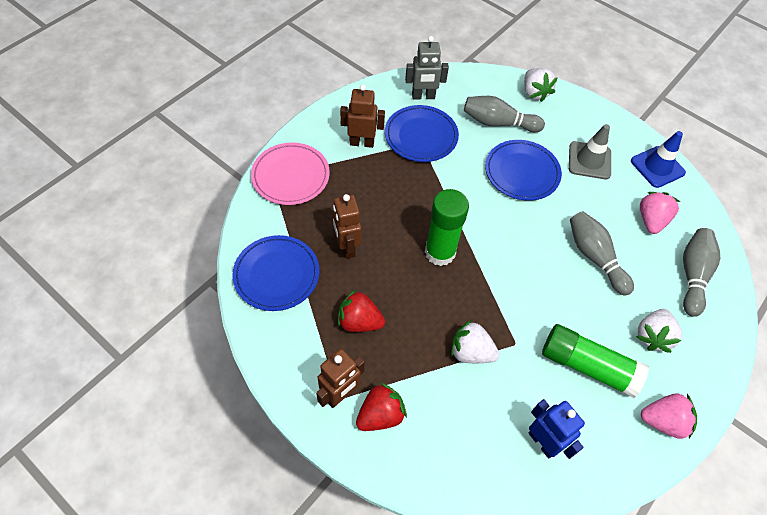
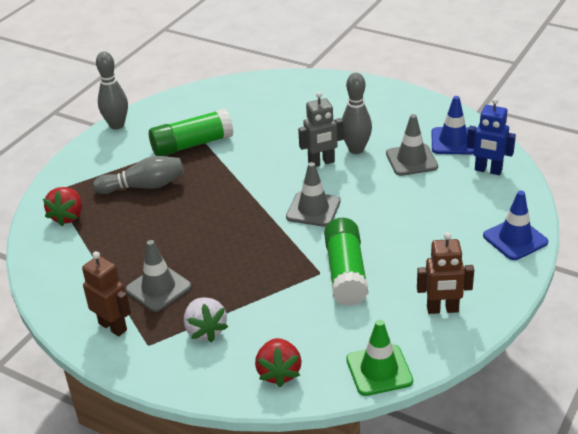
blue plate: 3 -> 0
blue traffic cone: 1 -> 2
brown robot: 3 -> 2
green traffic cone: 0 -> 1
grey traffic cone: 1 -> 3
pink plate: 1 -> 0
pink strawberry: 2 -> 0
white strawberry: 3 -> 1

